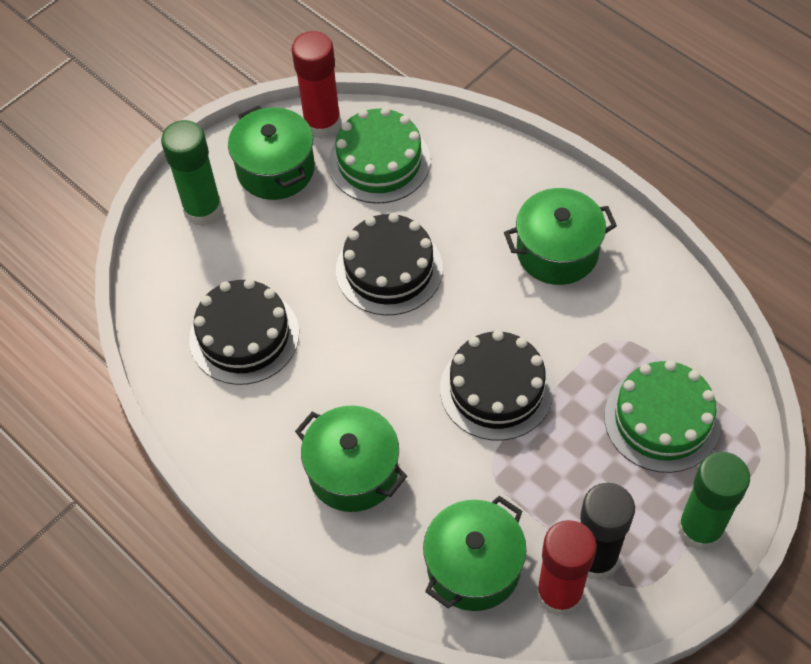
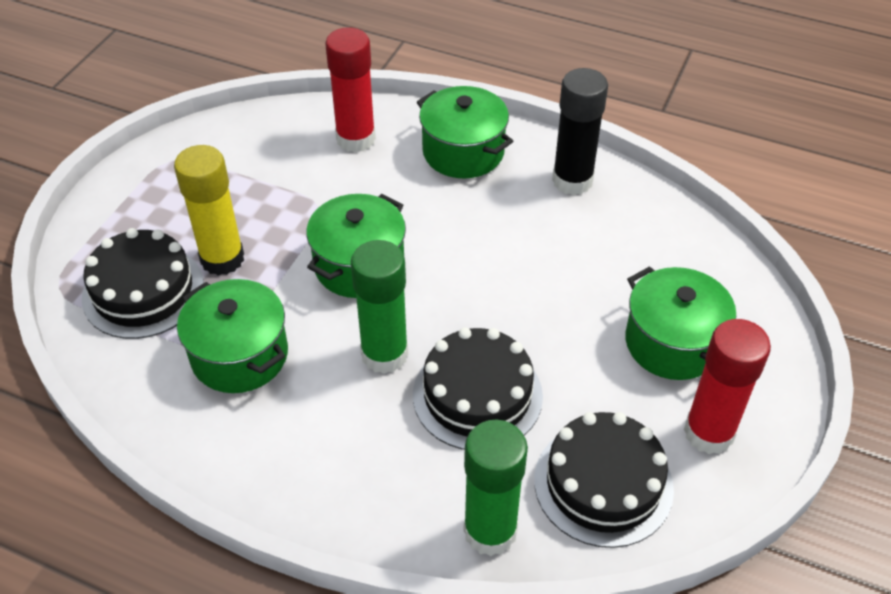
green cake: 2 -> 0
yellow glue stick: 0 -> 1

